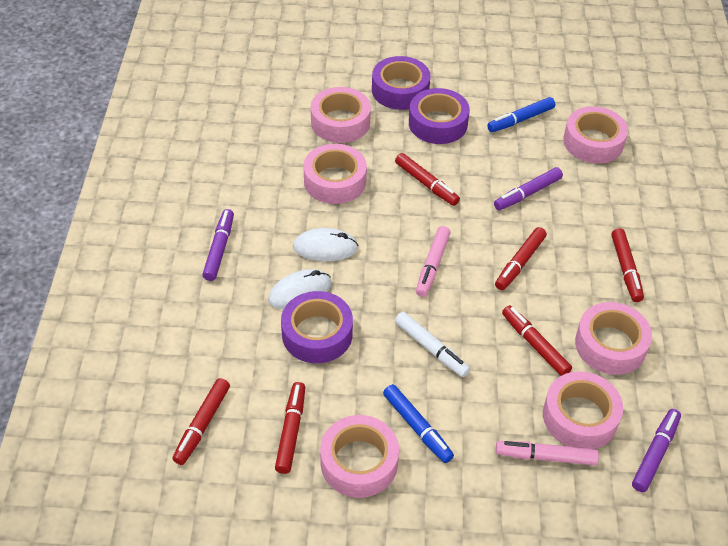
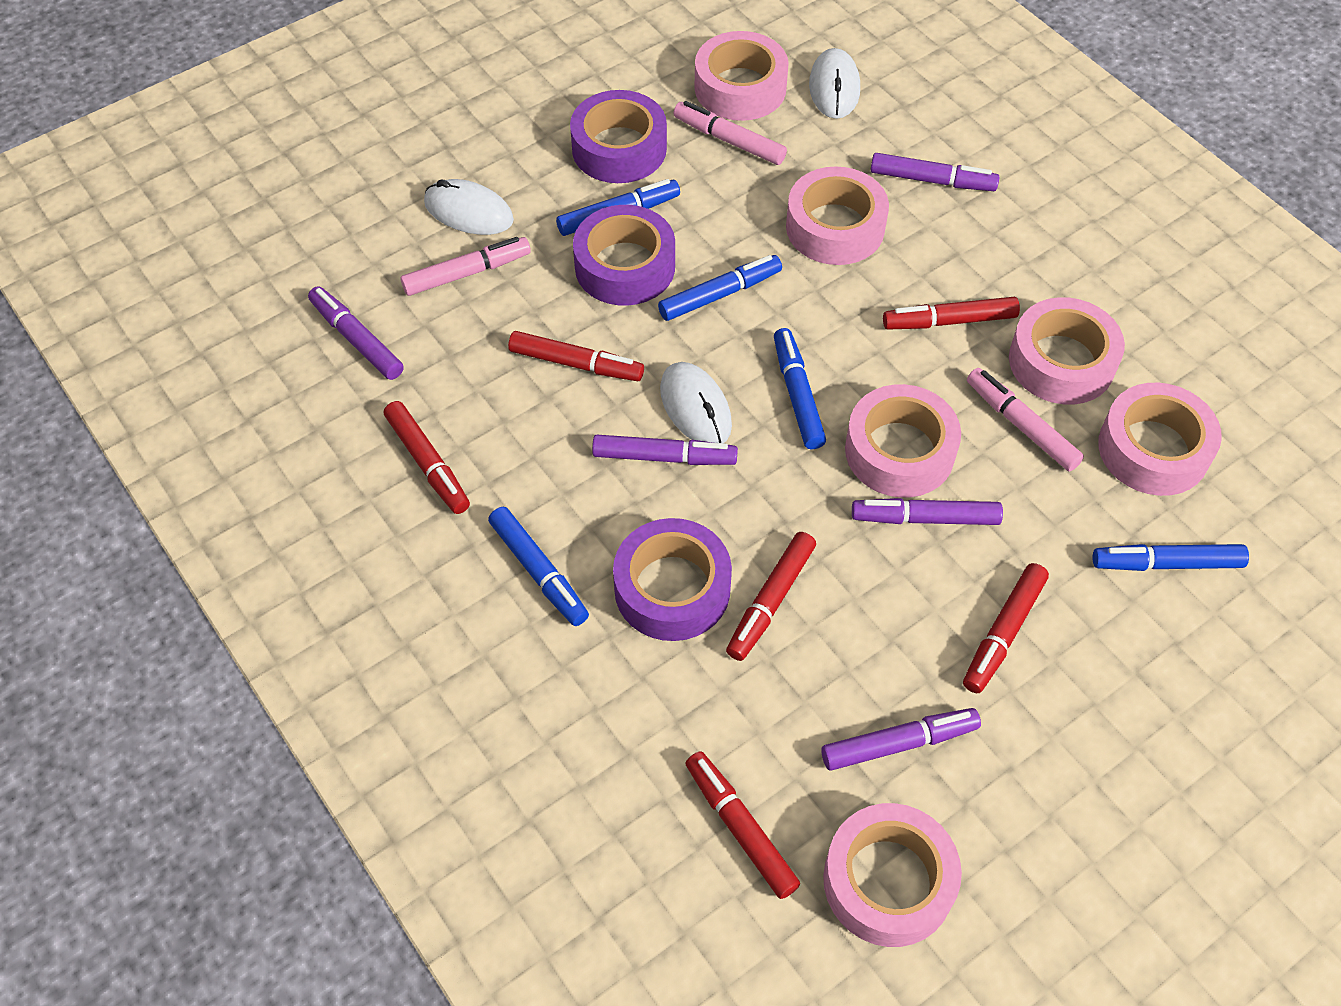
blue marker: 2 -> 5
pink marker: 2 -> 3
purple marker: 3 -> 5
white marker: 1 -> 0
white mouse: 2 -> 3

